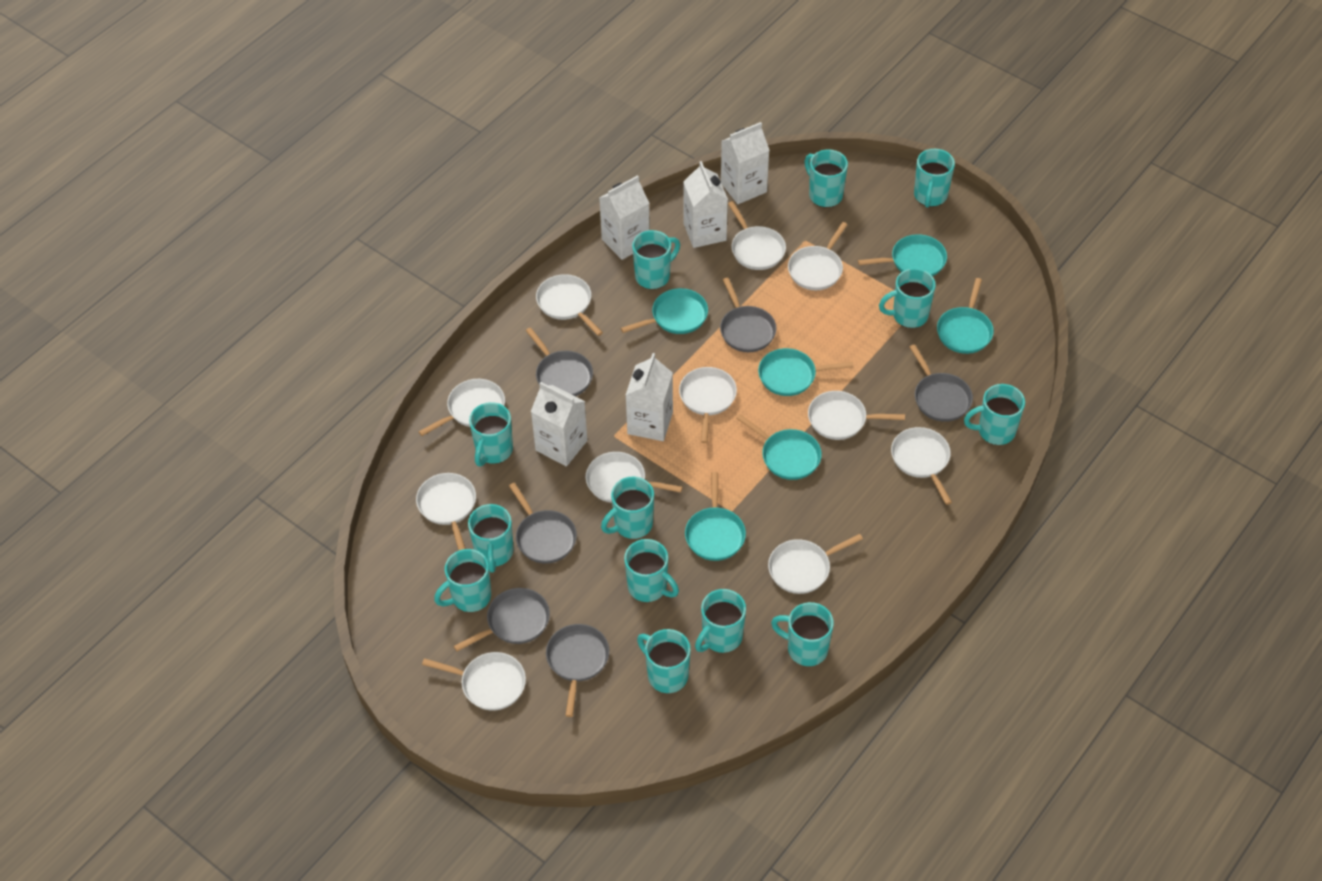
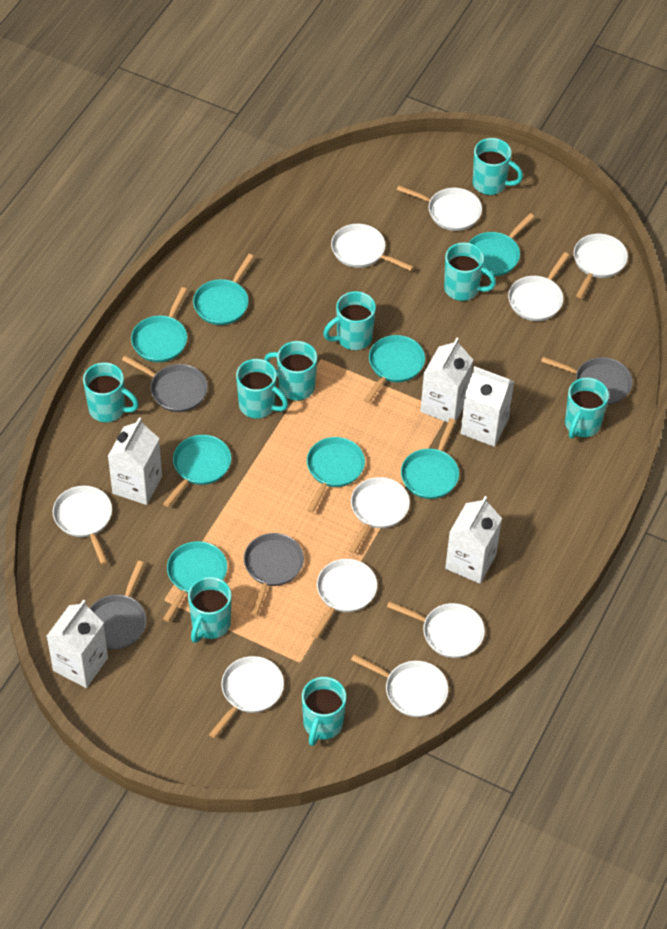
grey pan: 6 -> 4
turquoise mug: 13 -> 9
turquoise pan: 6 -> 8
white pan: 11 -> 10

